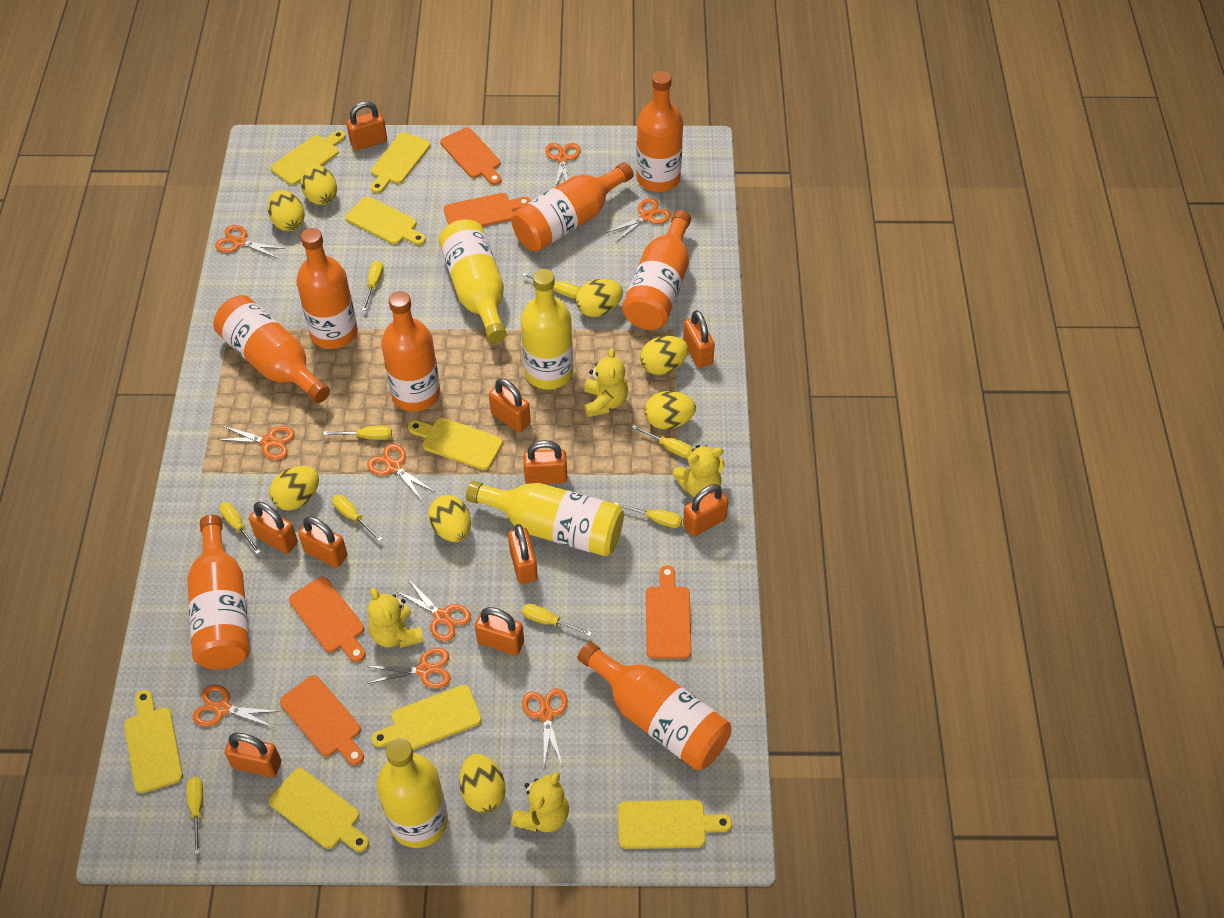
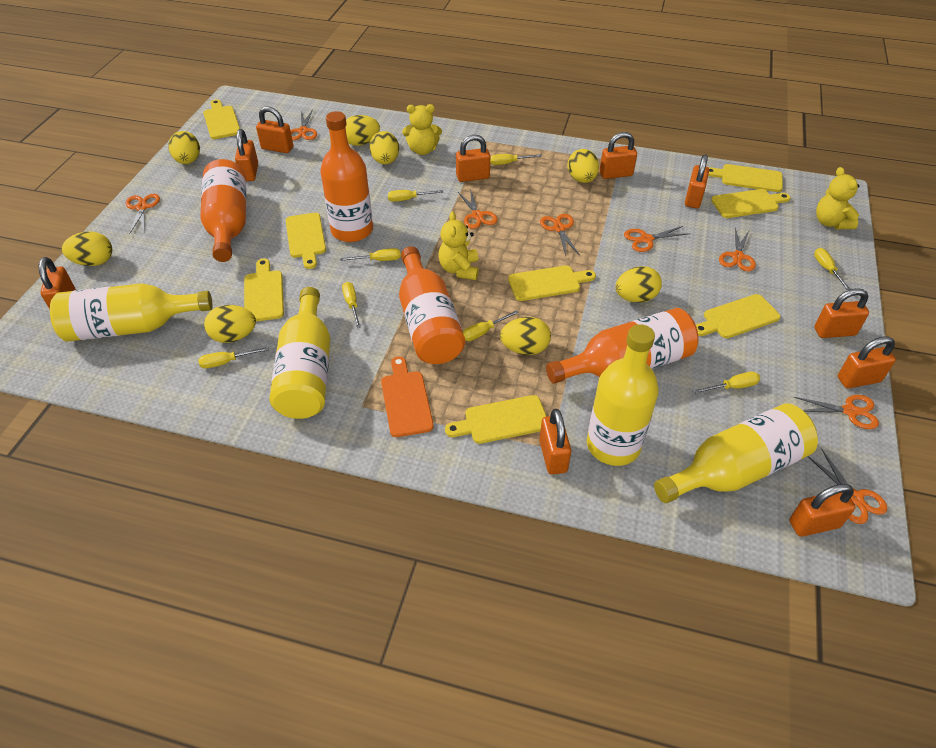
orange bottle: 8 -> 4
orange cutting board: 5 -> 1
orange scissors: 9 -> 8
yellow screwdriver: 9 -> 8
yellow teddy bear: 4 -> 3

